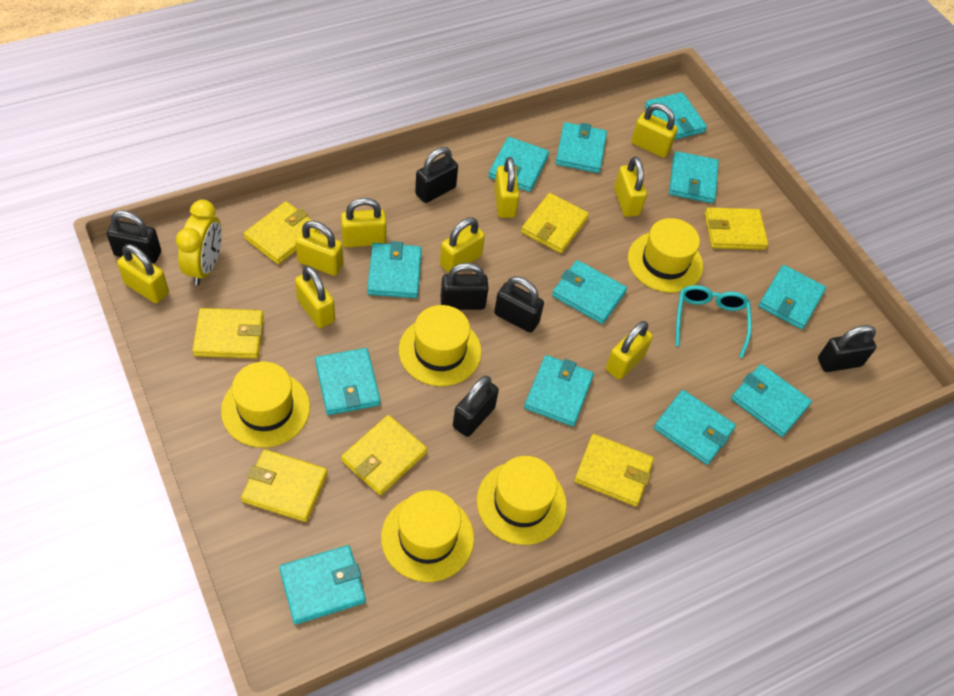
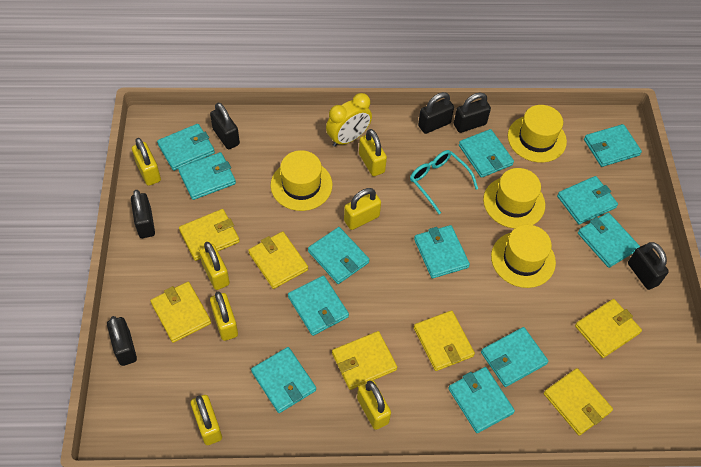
yellow hat: 5 -> 4
yellow padlock: 9 -> 7

